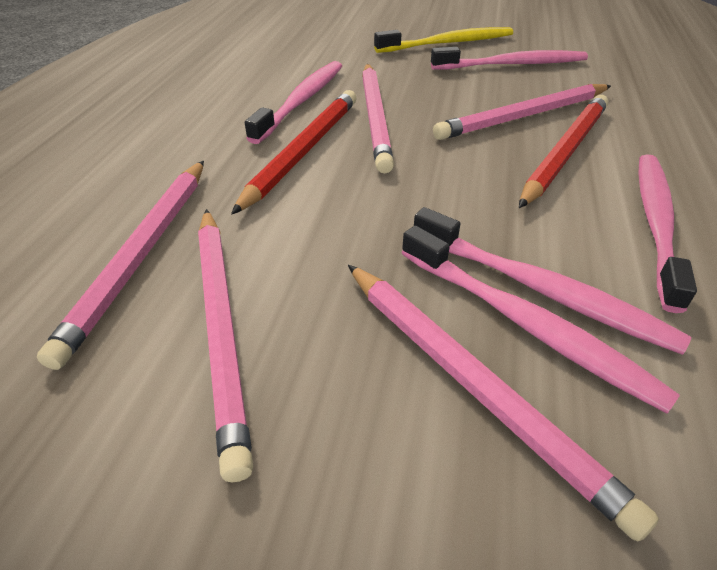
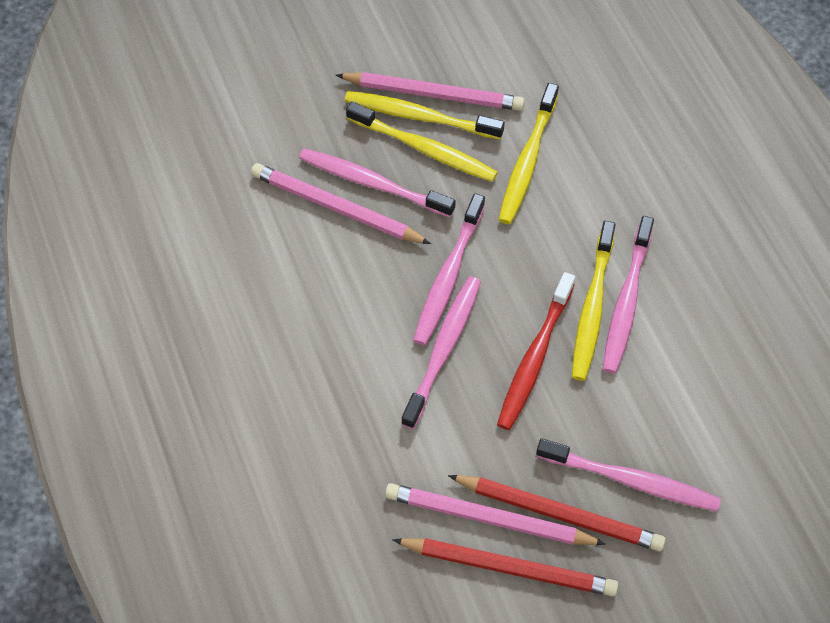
pink pencil: 5 -> 3
red toothbrush: 0 -> 1
yellow toothbrush: 1 -> 4

